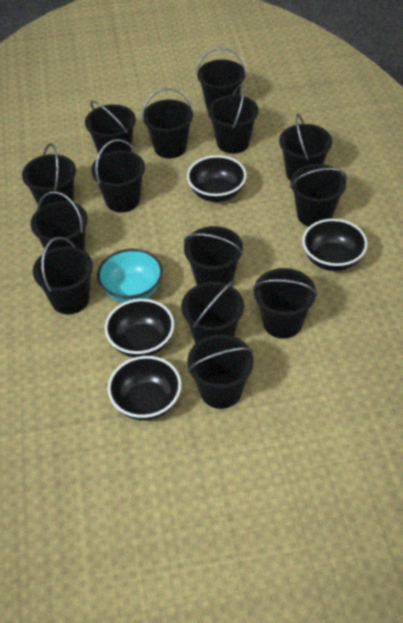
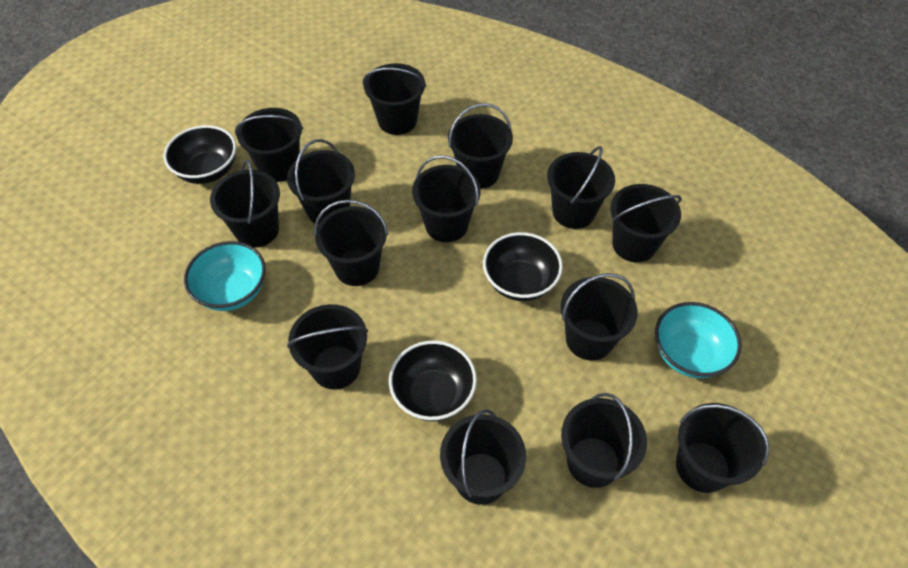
black bowl: 4 -> 3
turquoise bowl: 1 -> 2

